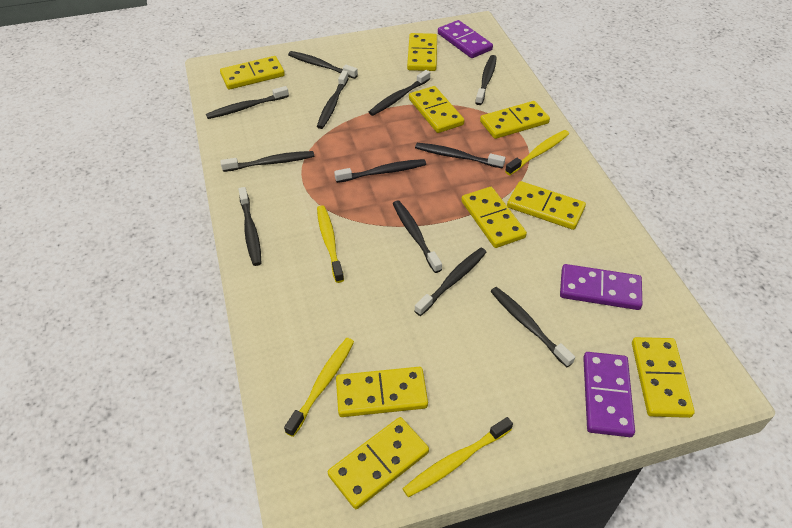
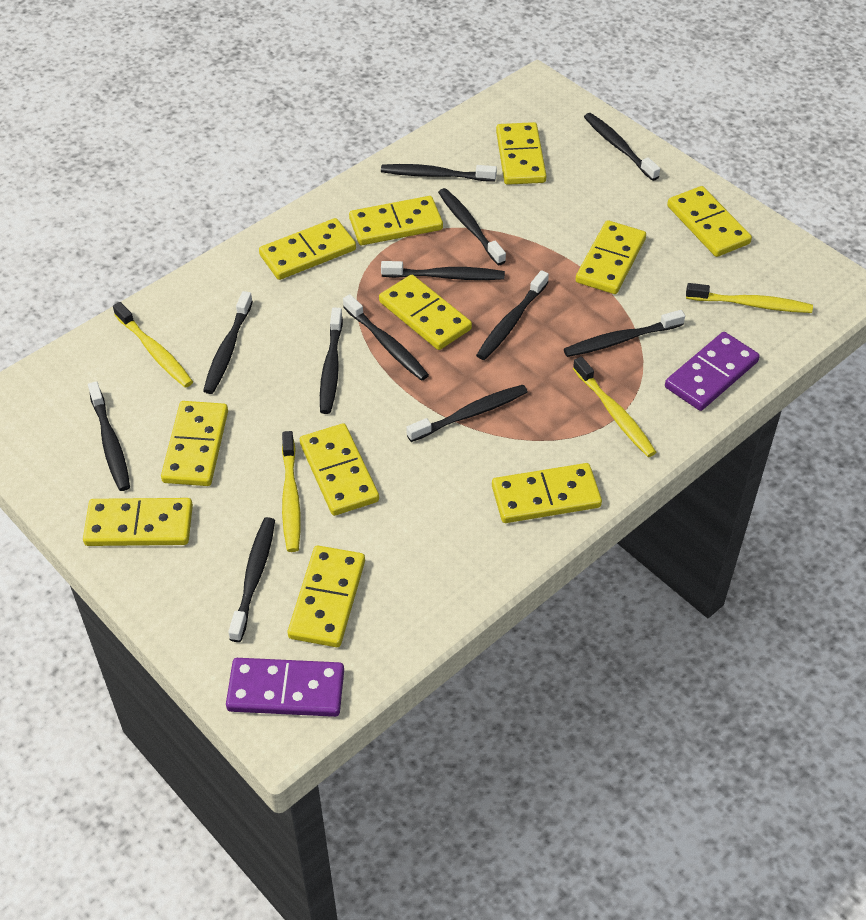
purple domino: 3 -> 2
yellow domino: 9 -> 11

